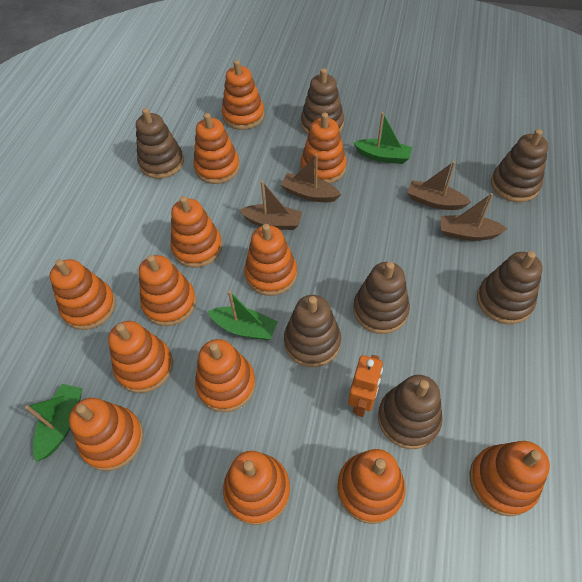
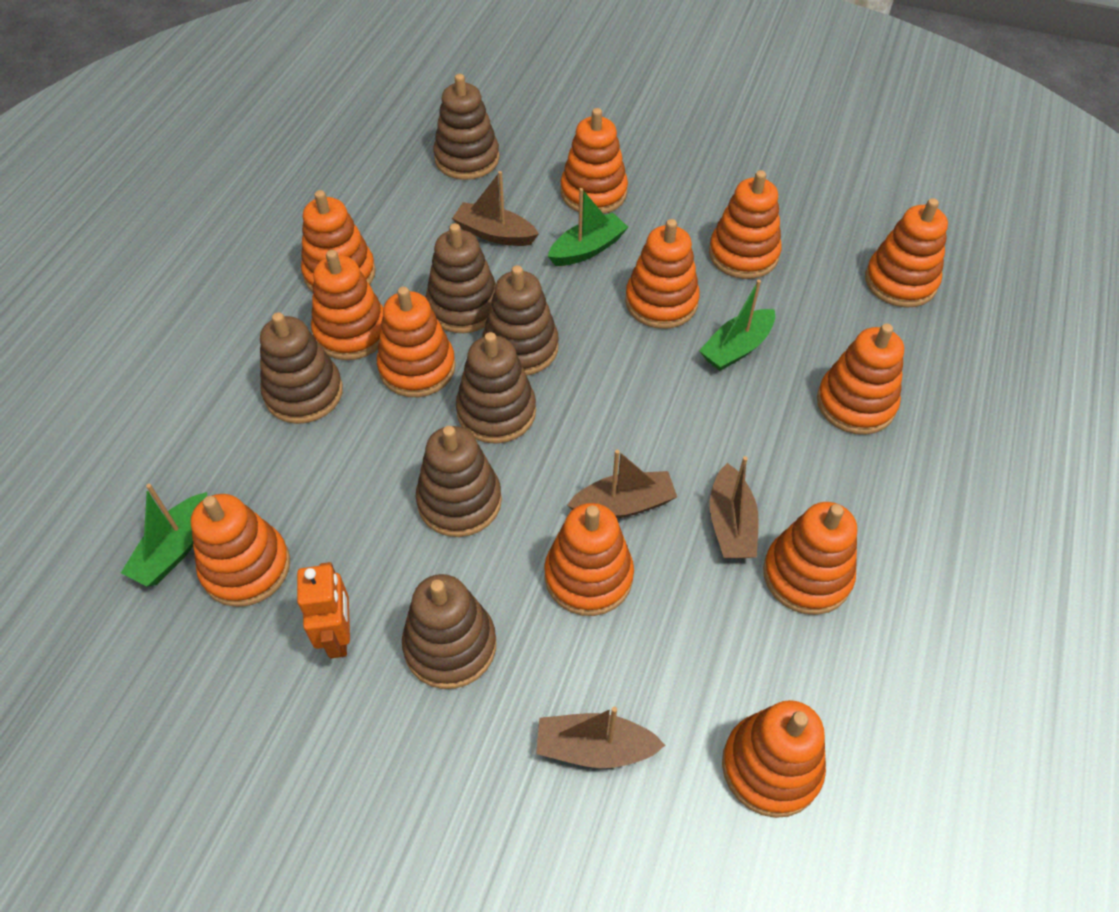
orange stacking toy: 13 -> 12

